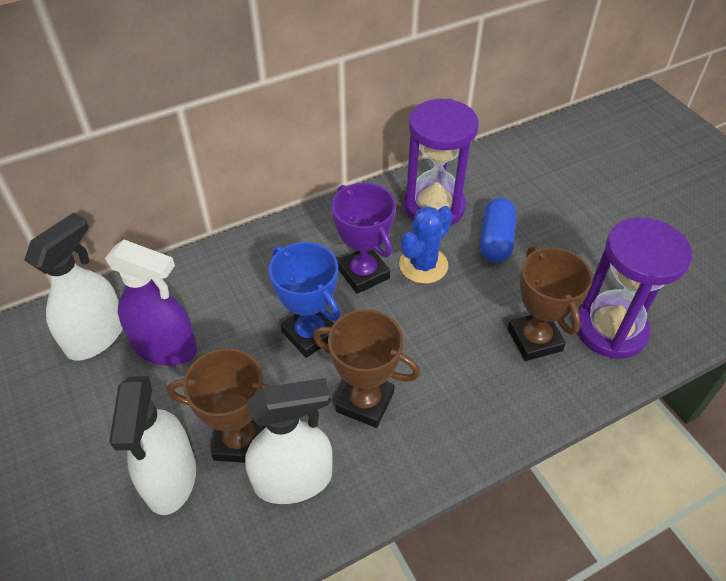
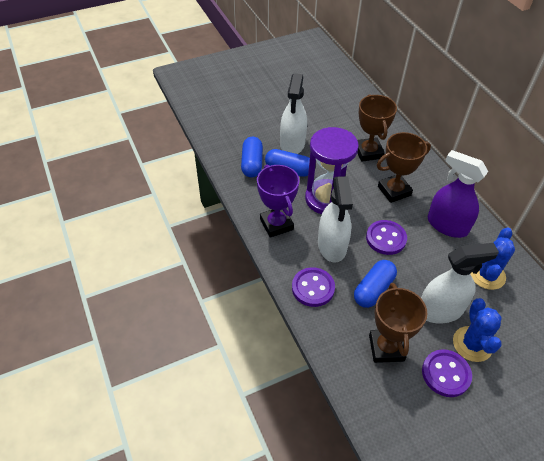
blue cactus: 1 -> 2
blue capsule: 1 -> 3
blue trophy: 1 -> 0
purple button: 0 -> 3
purple hourglass: 2 -> 1

